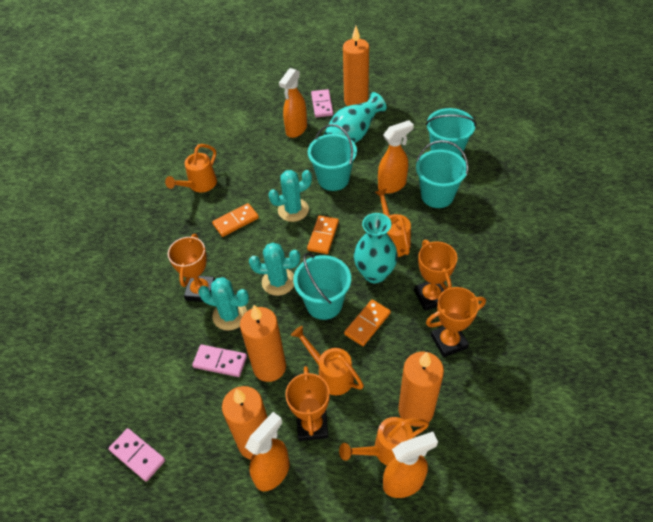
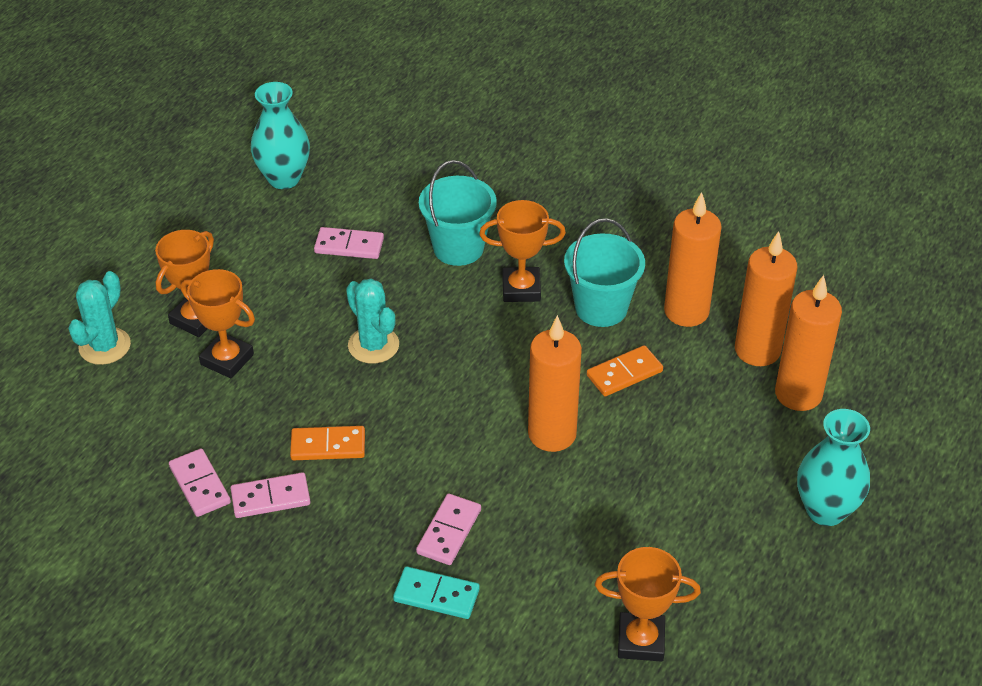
orange domino: 3 -> 2
orange spray bottle: 4 -> 0
orange watering can: 4 -> 0
pink domino: 3 -> 4
turquoise bucket: 4 -> 2
turquoise cactus: 3 -> 2
turquoise domino: 0 -> 1

